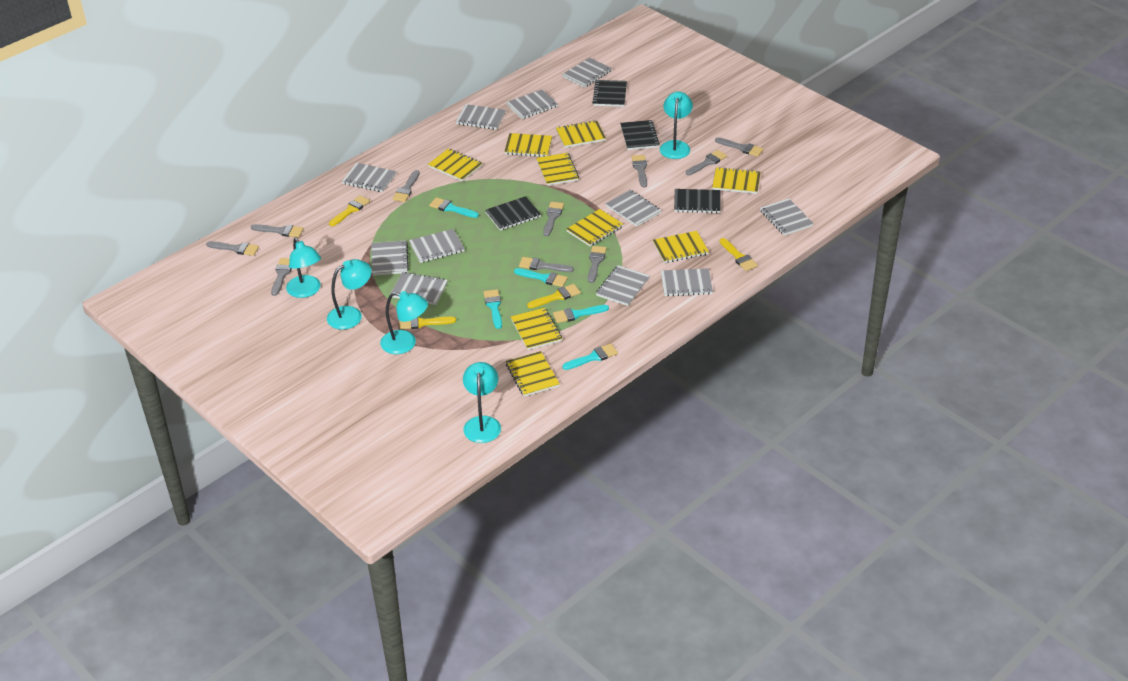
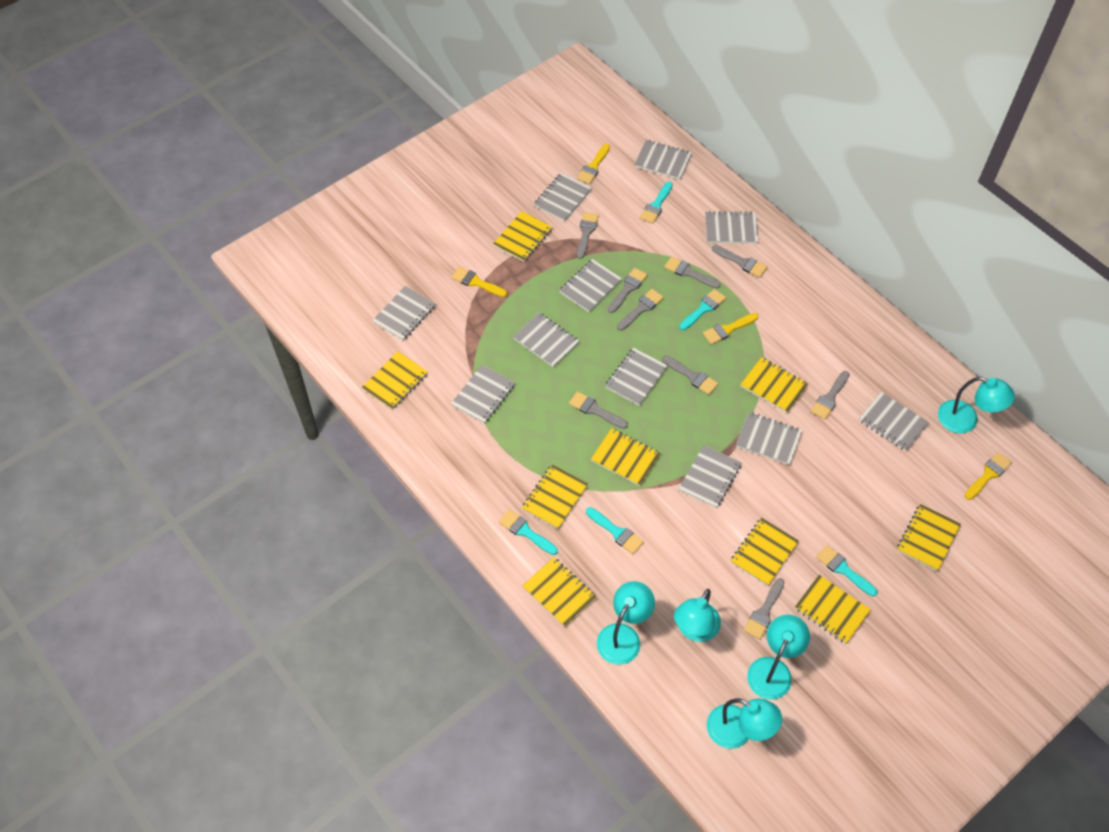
black notebook: 4 -> 0
grey brush: 10 -> 9

